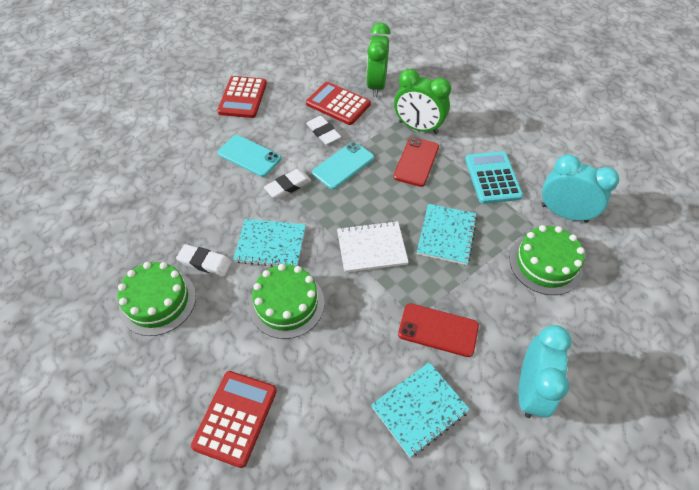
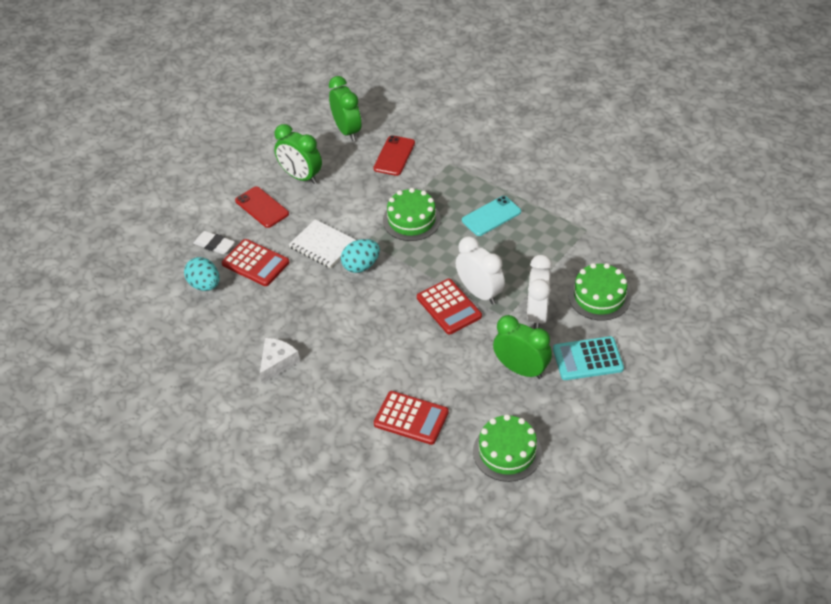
green clock: 2 -> 3
turquoise clock: 2 -> 0
turquoise egg: 0 -> 2
turquoise notebook: 3 -> 0
turquoise phone: 2 -> 1
white cheese: 0 -> 1
white clock: 0 -> 2
white eraser: 3 -> 1

